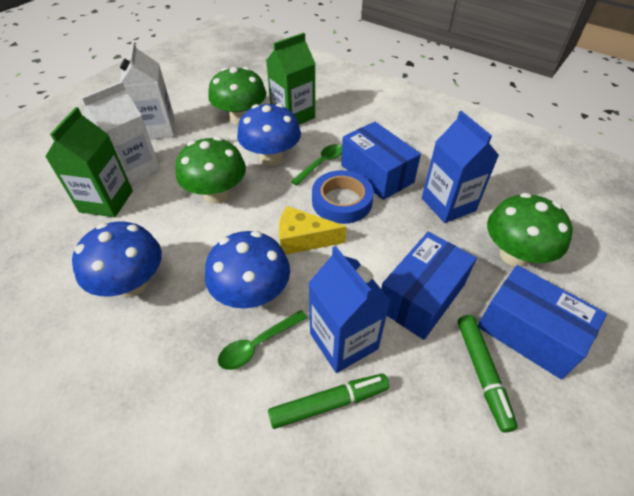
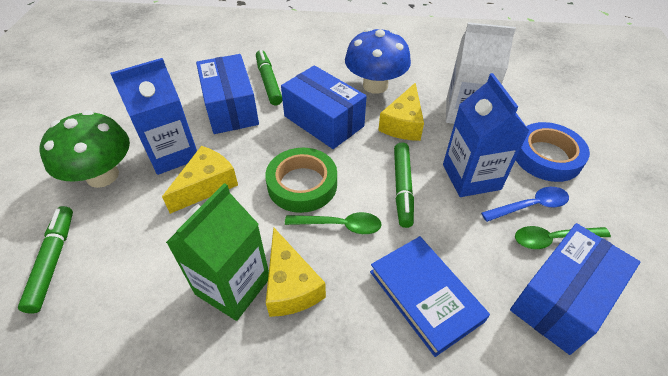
blue book: 0 -> 1
blue mushroom: 3 -> 1
blue spoon: 0 -> 1
green carton: 2 -> 1
green marker: 2 -> 3
green mushroom: 3 -> 1
green tape: 0 -> 1
white carton: 2 -> 1
yellow cheese: 1 -> 3

